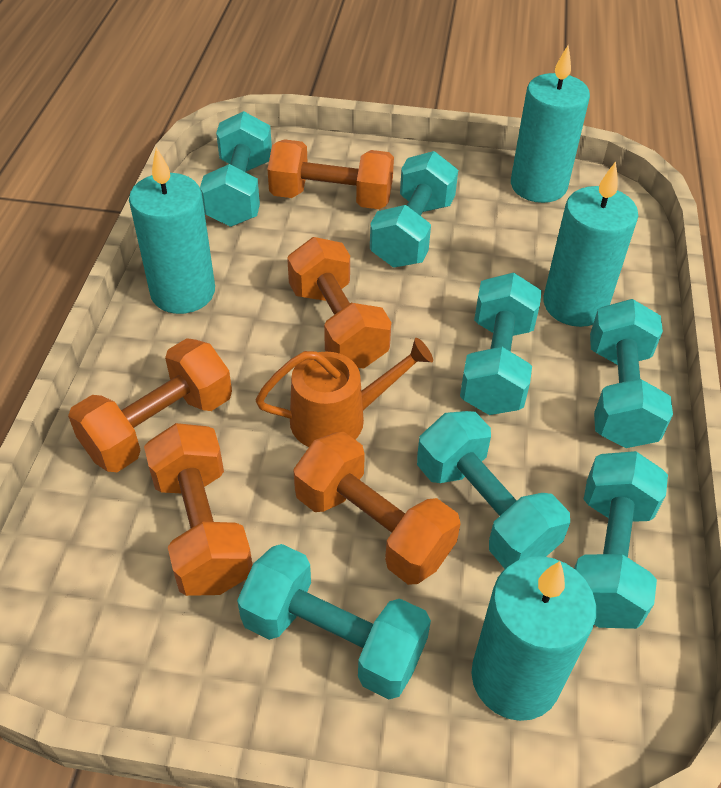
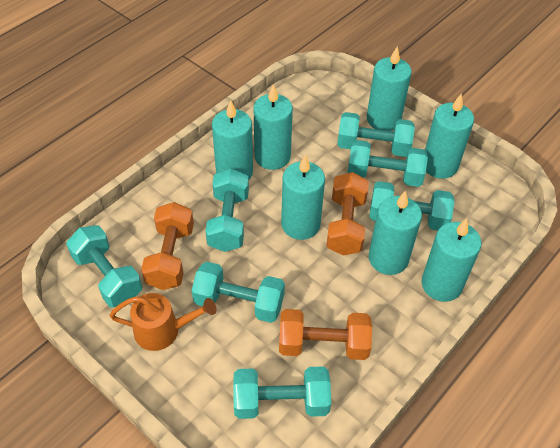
orange dumbbell: 5 -> 3
turquoise candle: 4 -> 7

